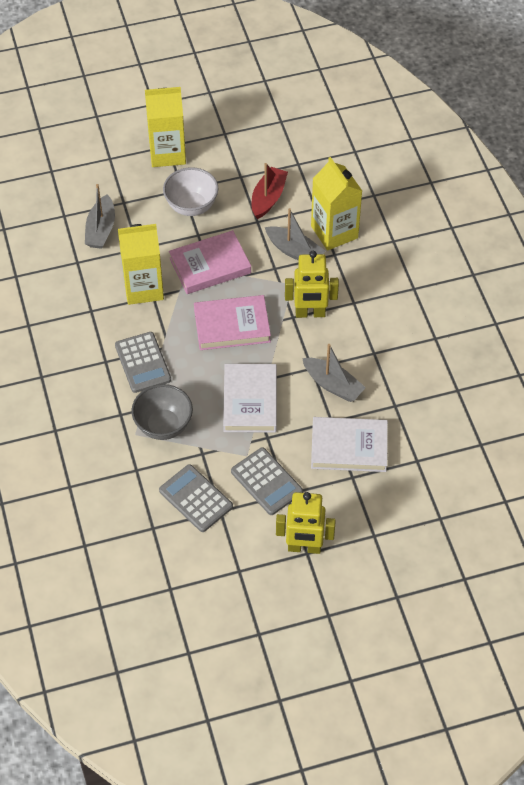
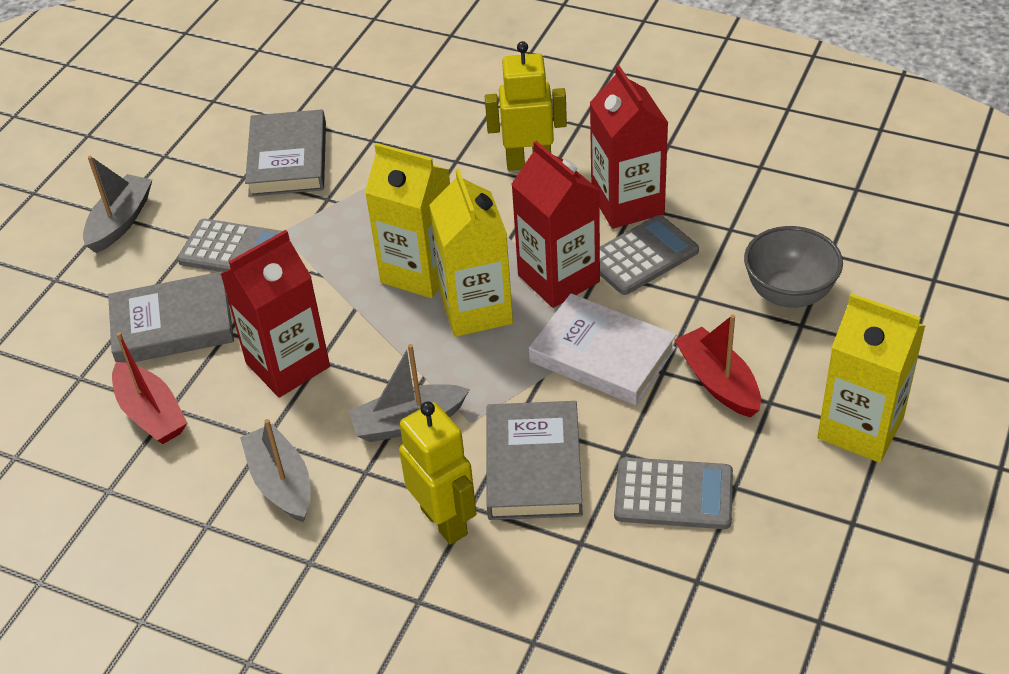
grey book: 0 -> 3
pink book: 2 -> 0
red boat: 1 -> 2
red carton: 0 -> 3
white book: 2 -> 1
white bowl: 1 -> 0

